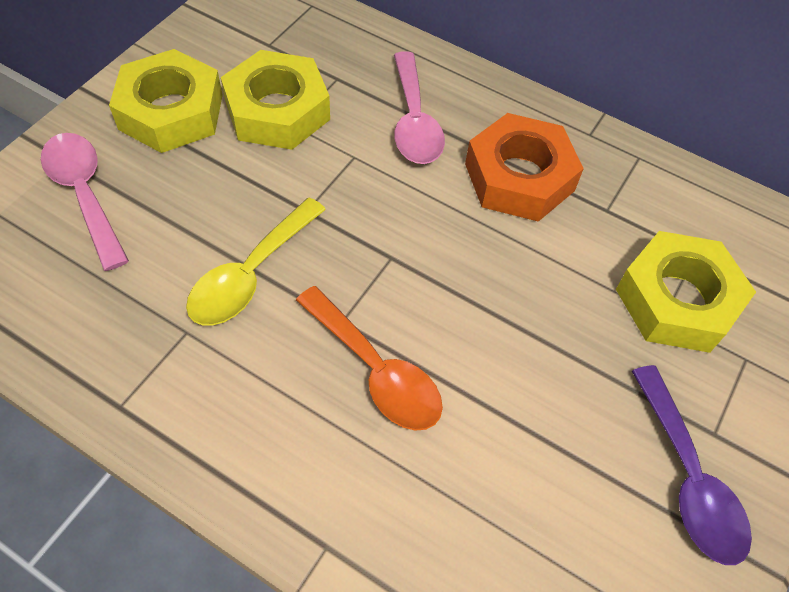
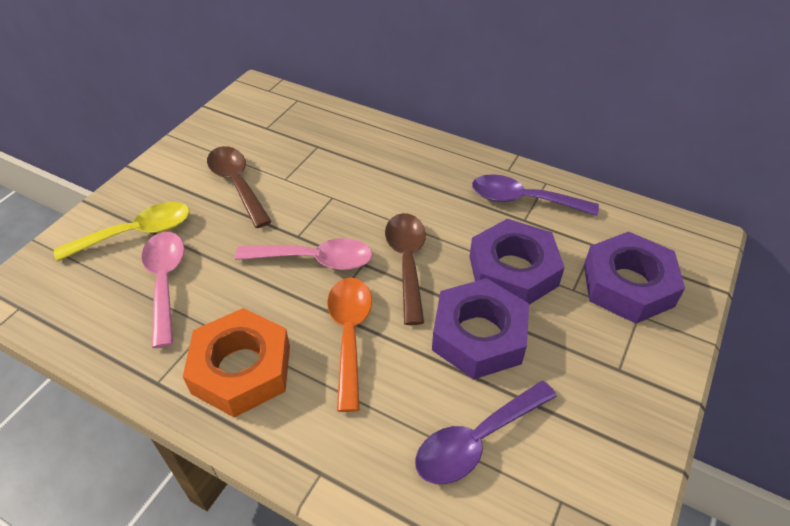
brown spoon: 0 -> 2
purple nut: 0 -> 3
purple spoon: 1 -> 2
yellow nut: 3 -> 0

